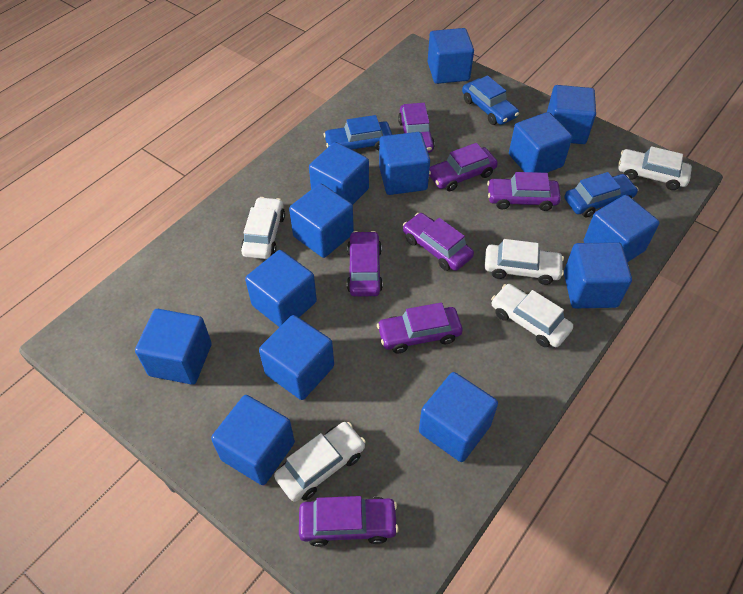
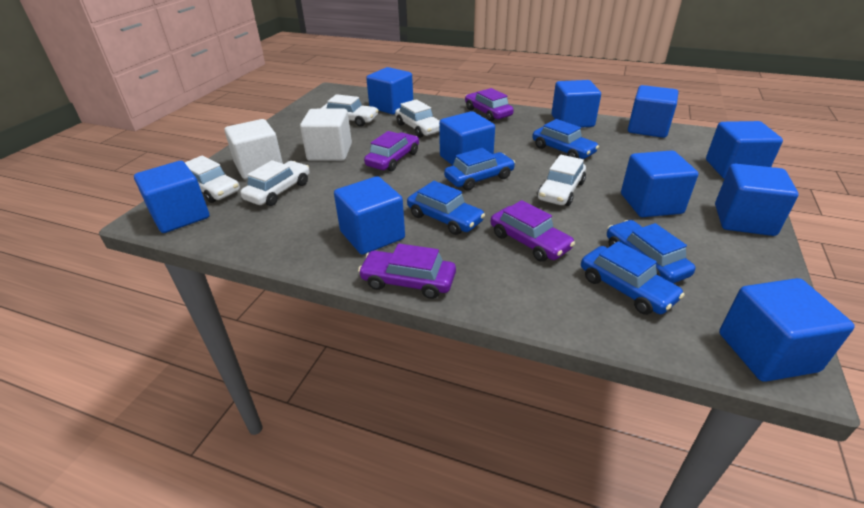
blue car: 3 -> 5
blue cube: 13 -> 10
purple car: 7 -> 4
white cube: 0 -> 2

